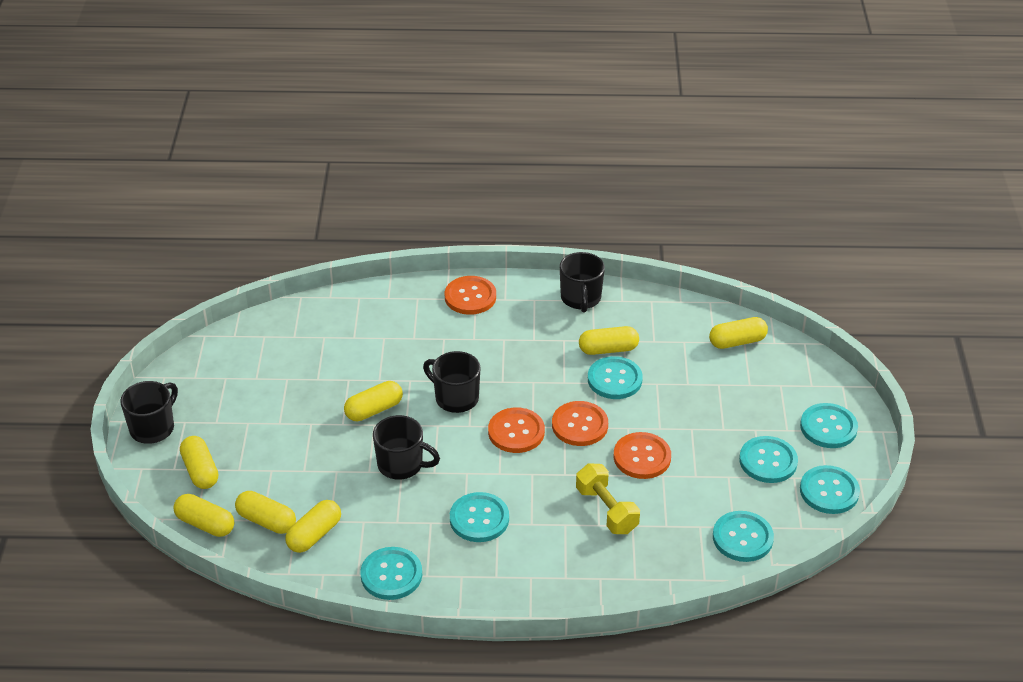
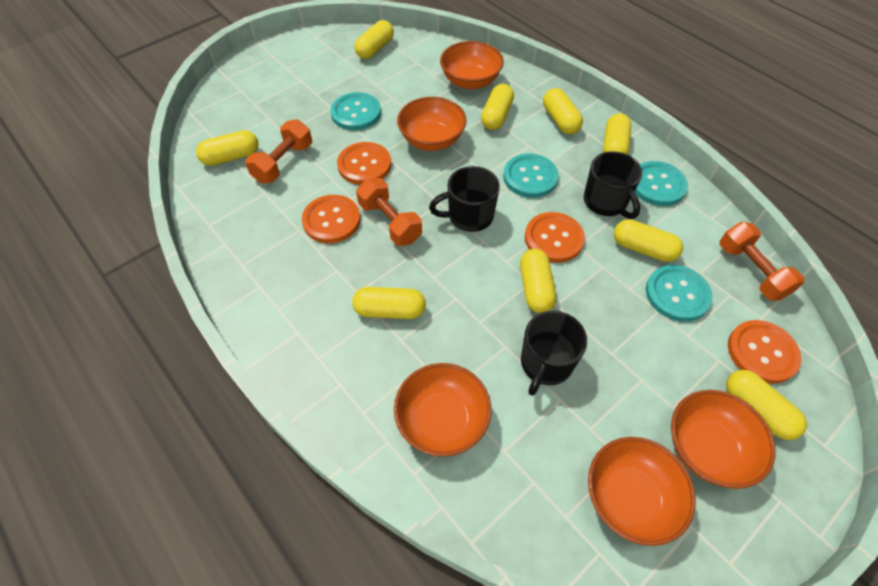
black mug: 4 -> 3
orange bowl: 0 -> 5
orange dumbbell: 0 -> 3
turquoise button: 7 -> 4
yellow capsule: 7 -> 9
yellow dumbbell: 1 -> 0

